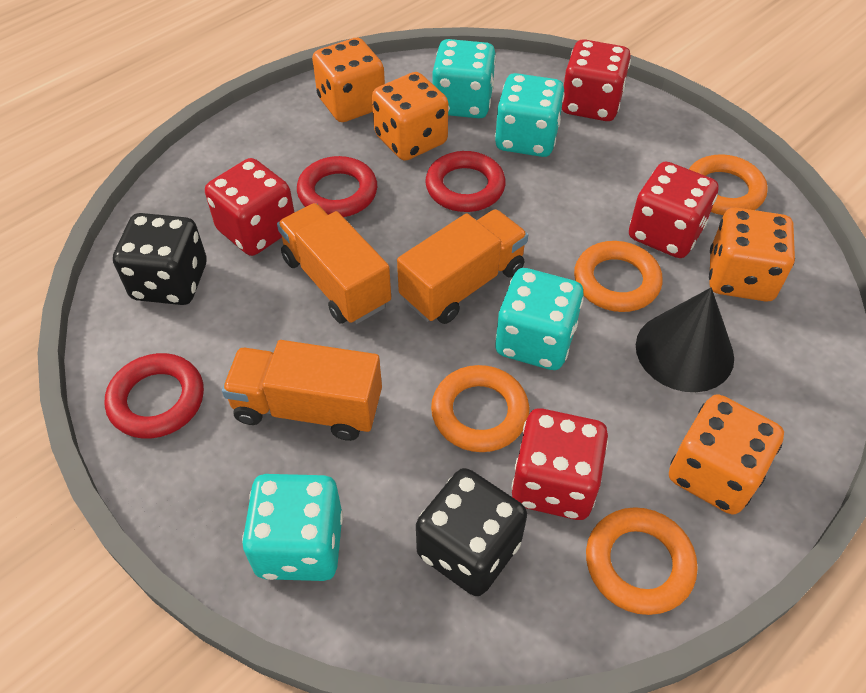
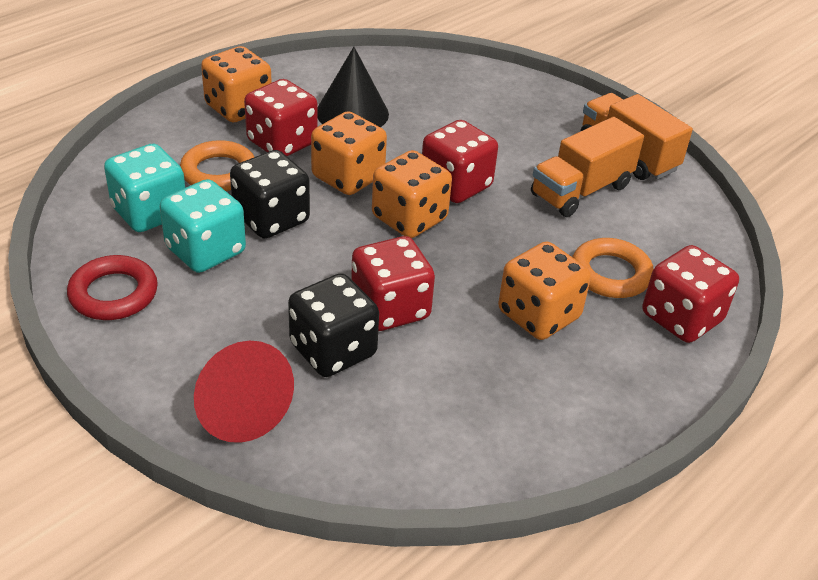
orange ring: 4 -> 2
orange truck: 3 -> 2
red cone: 0 -> 1
red ring: 3 -> 1
turquoise dice: 4 -> 2

